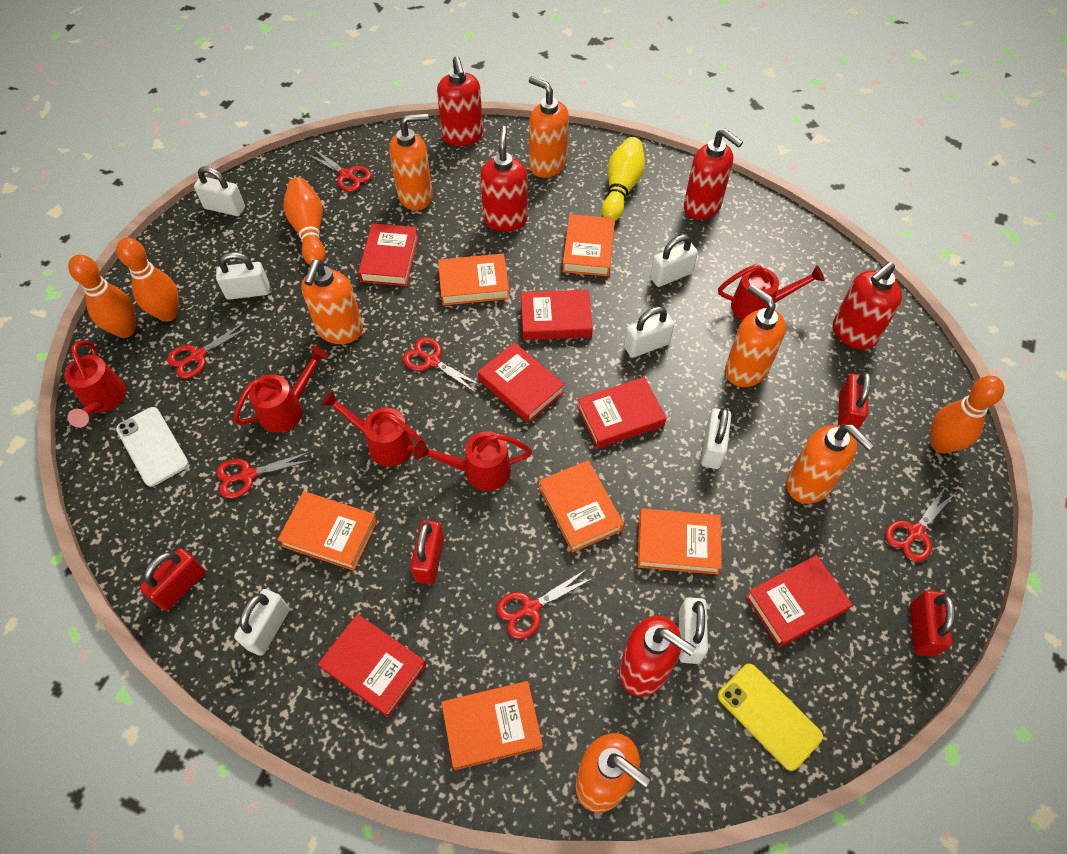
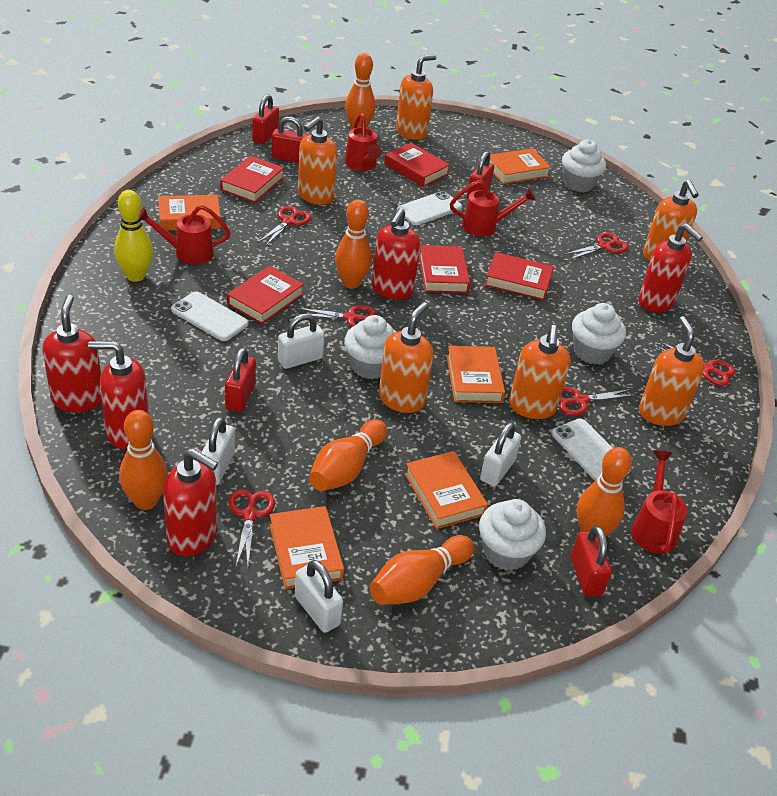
orange book: 6 -> 5
orange bowling pin: 4 -> 6
red book: 6 -> 5
red padlock: 4 -> 5
red watering can: 5 -> 4
white cupcake: 0 -> 4
white padlock: 7 -> 4
white phone: 1 -> 3
yellow phone: 1 -> 0

